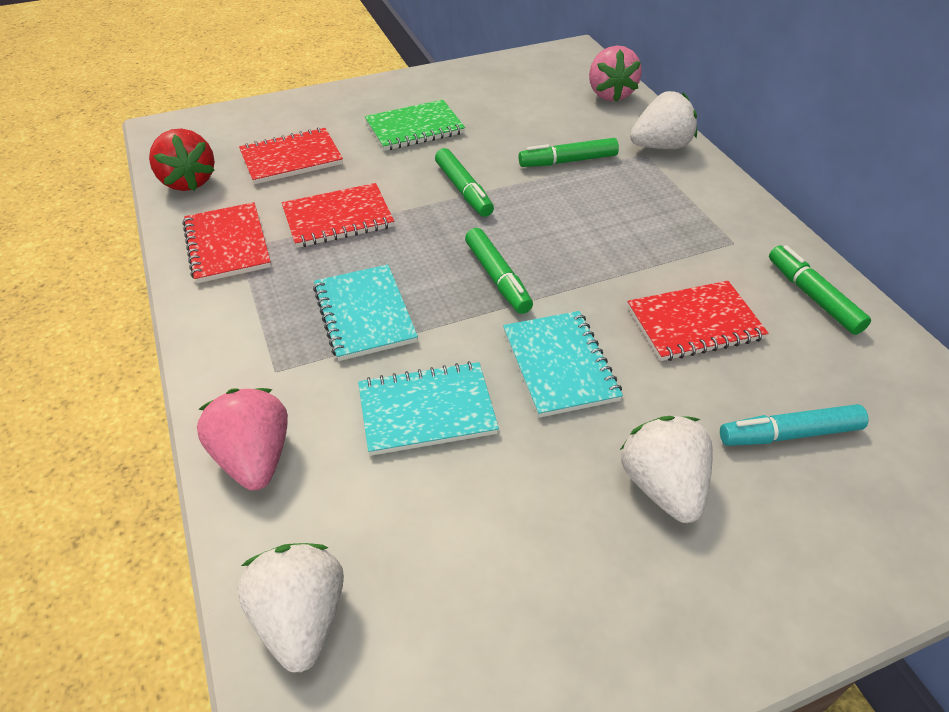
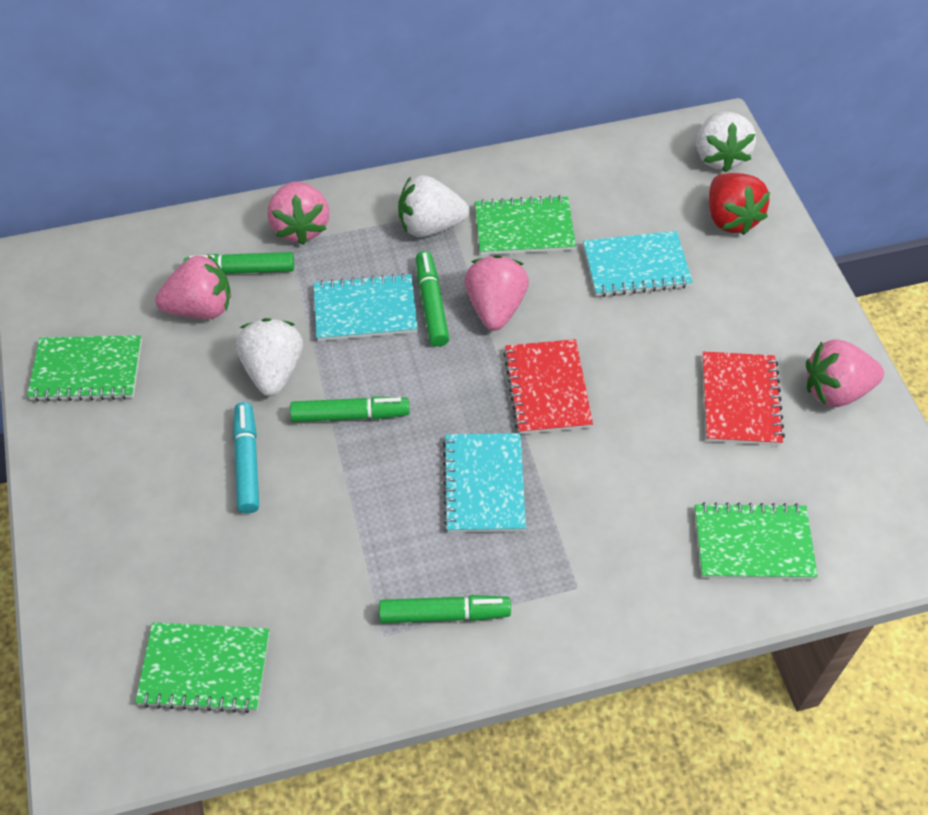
green notebook: 1 -> 4
pink strawberry: 2 -> 4
red notebook: 4 -> 2

